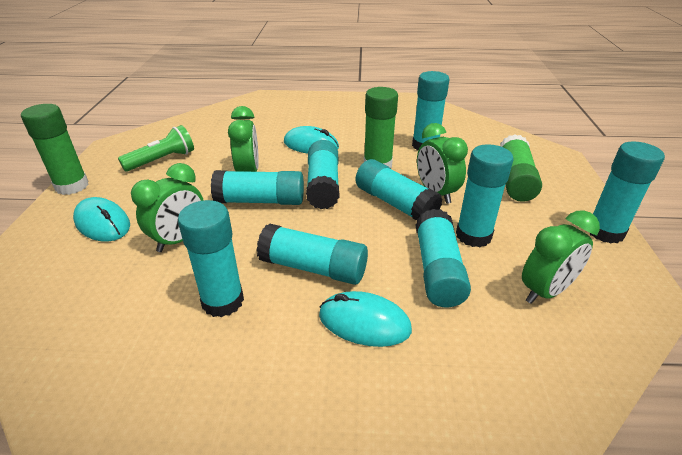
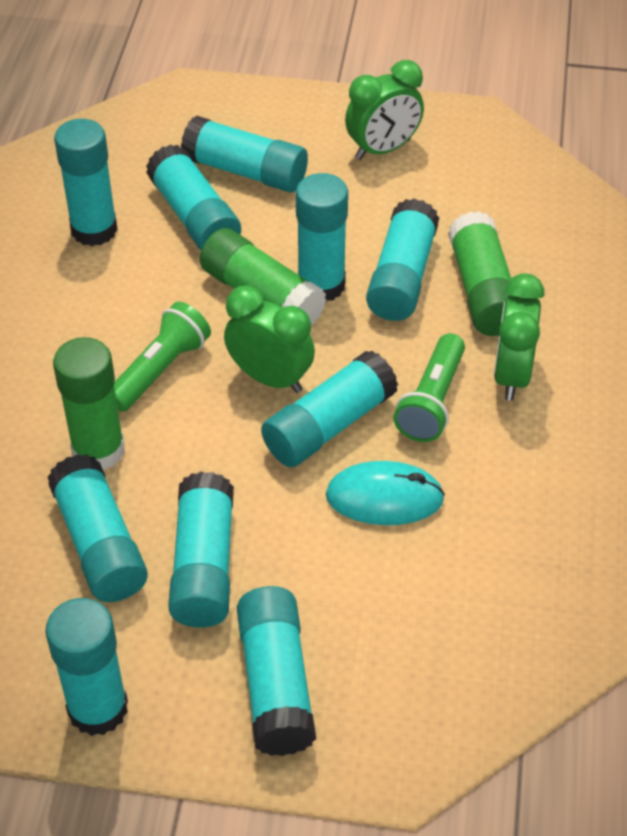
green clock: 4 -> 3
green flashlight: 1 -> 2
turquoise glue stick: 9 -> 10
turquoise mouse: 3 -> 1

